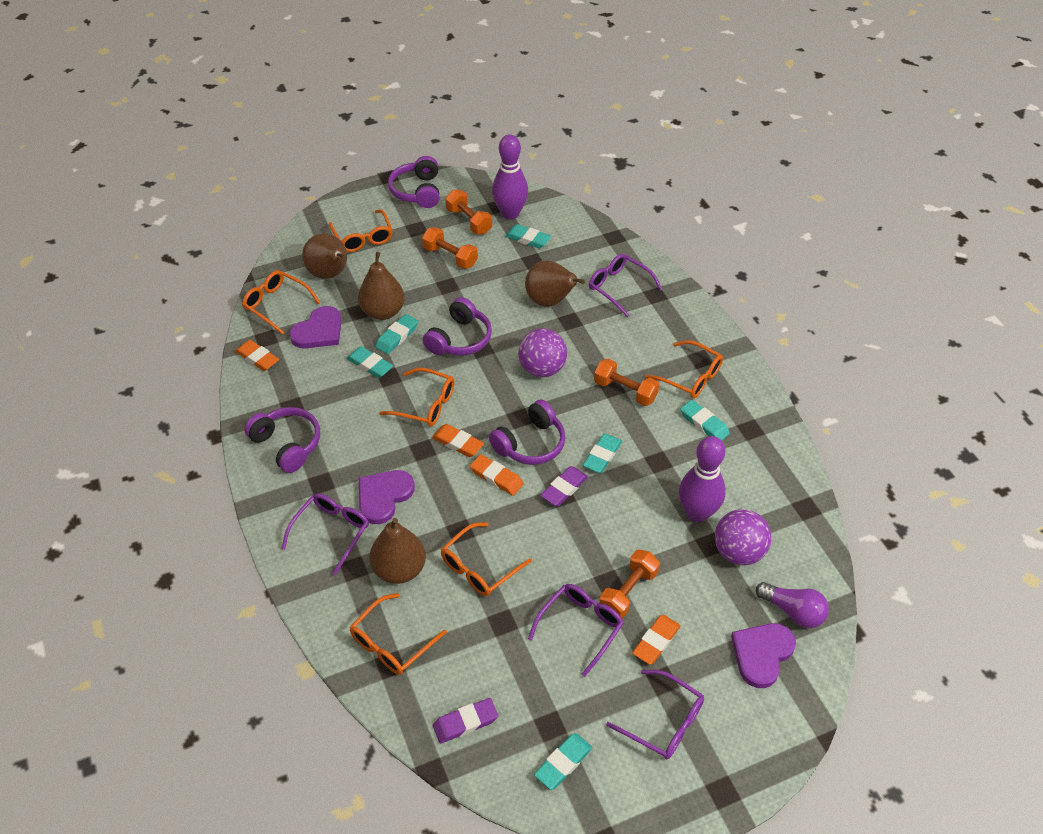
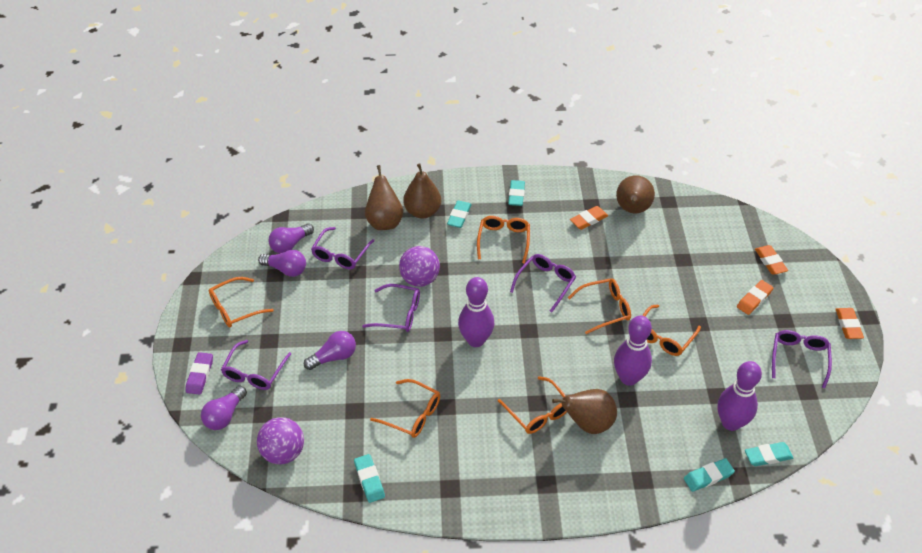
orange dumbbell: 4 -> 0
purple bowling pin: 2 -> 3
purple eraser: 2 -> 1
purple glasses: 4 -> 5
purple headphones: 4 -> 0
purple heart: 3 -> 0
purple light bulb: 1 -> 4
turquoise eraser: 6 -> 5

